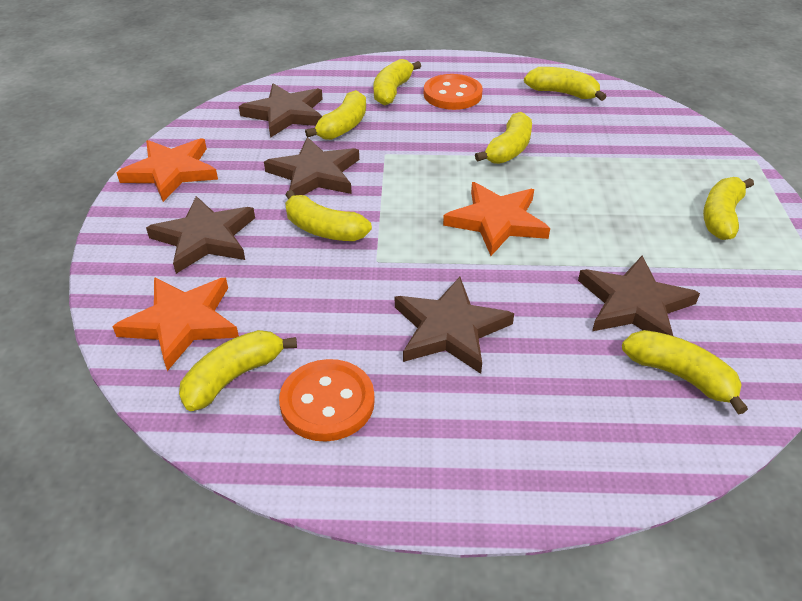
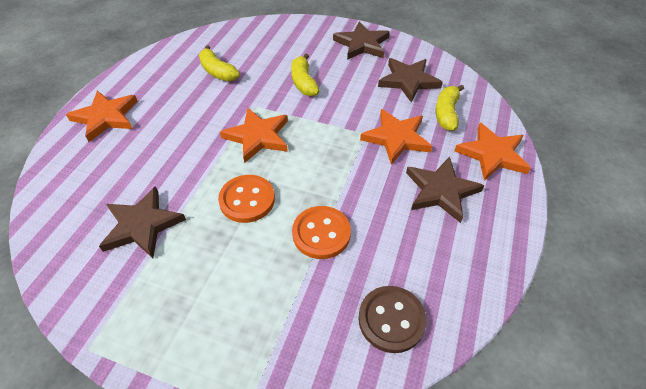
brown button: 0 -> 1
brown star: 5 -> 4
orange star: 3 -> 4
yellow banana: 8 -> 3

